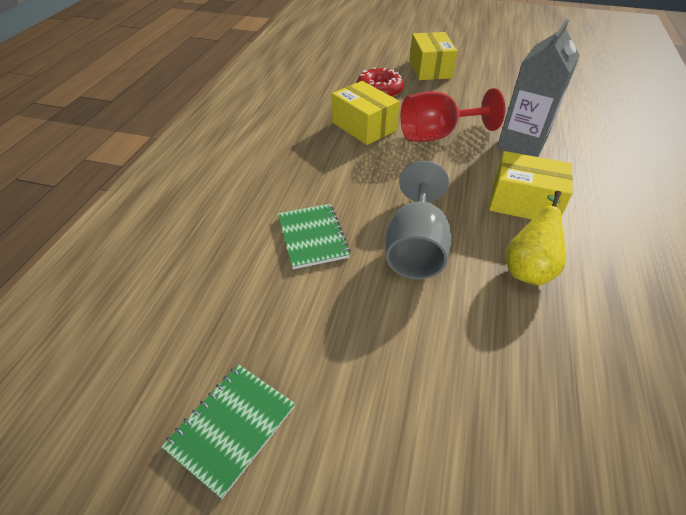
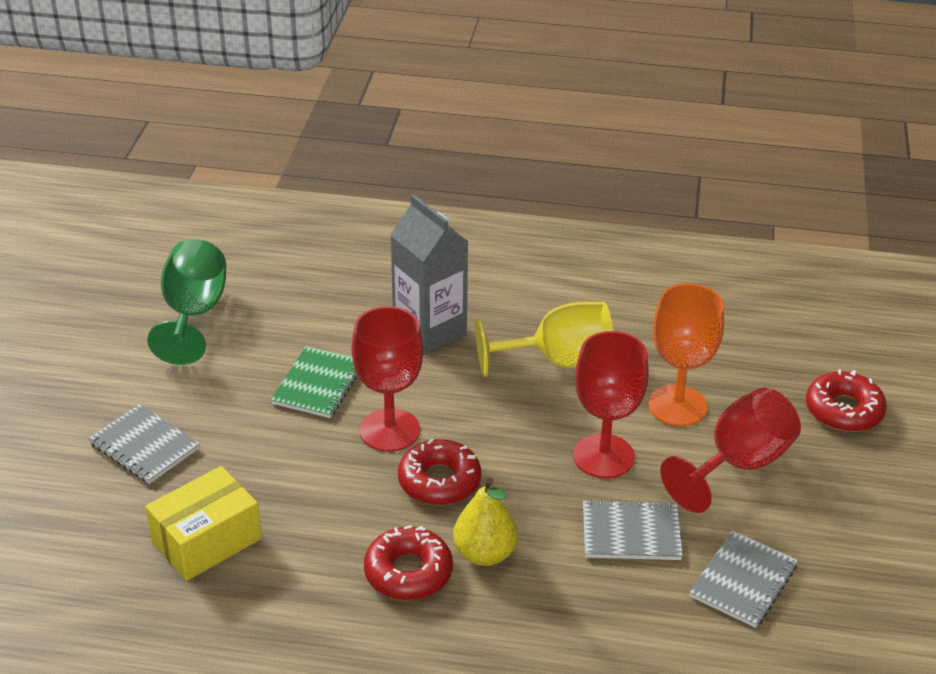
green goblet: 0 -> 1
green notebook: 2 -> 1
grey goblet: 1 -> 0
grey notebook: 0 -> 3
orange goblet: 0 -> 1
red donut: 1 -> 3
red goblet: 1 -> 3
yellow box: 3 -> 1
yellow goblet: 0 -> 1

